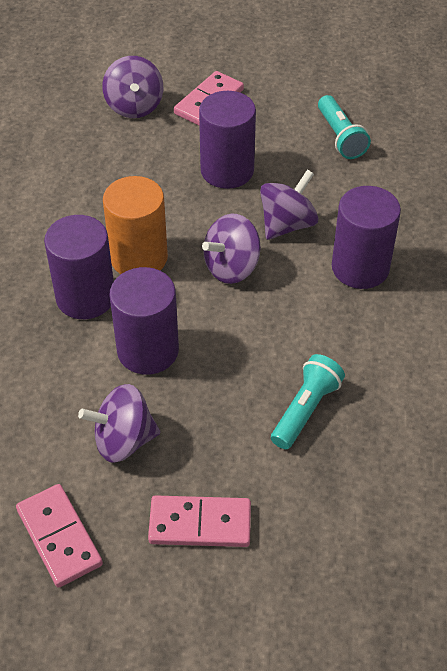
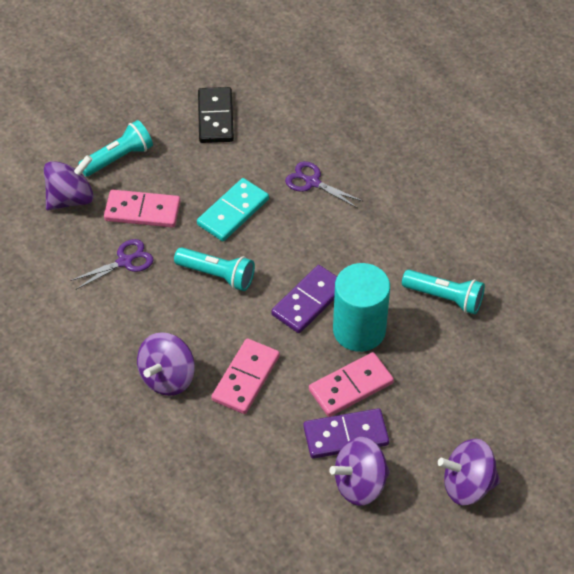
black domino: 0 -> 1
orange cylinder: 1 -> 0
purple cylinder: 4 -> 0
purple domino: 0 -> 2
purple scissors: 0 -> 2
turquoise cylinder: 0 -> 1
turquoise domino: 0 -> 1
turquoise flashlight: 2 -> 3

